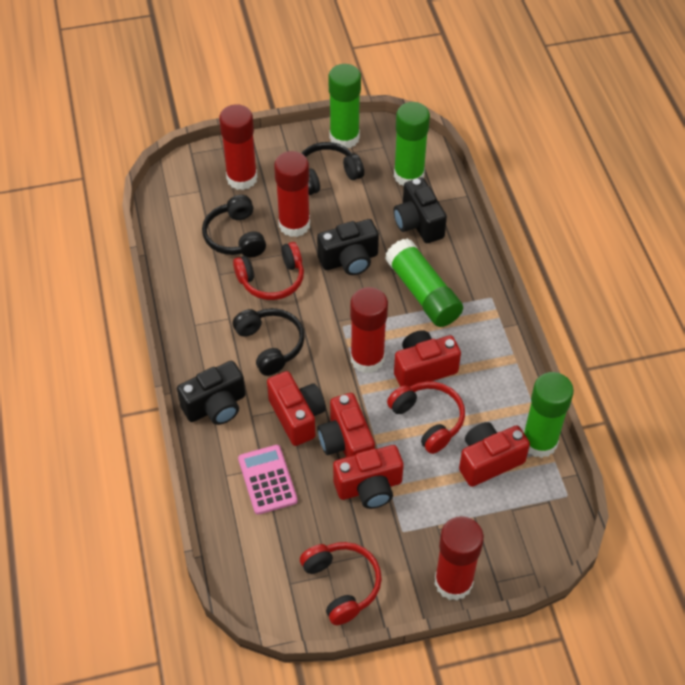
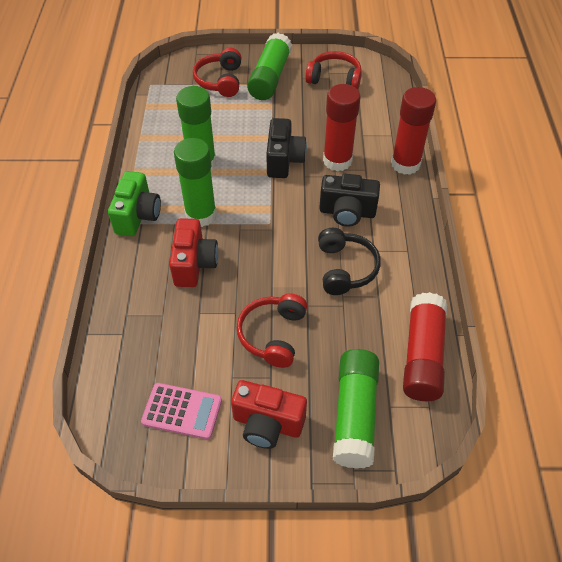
black camera: 3 -> 2
black headphones: 3 -> 1
green camera: 0 -> 1
red camera: 5 -> 2
red glue stick: 4 -> 3

